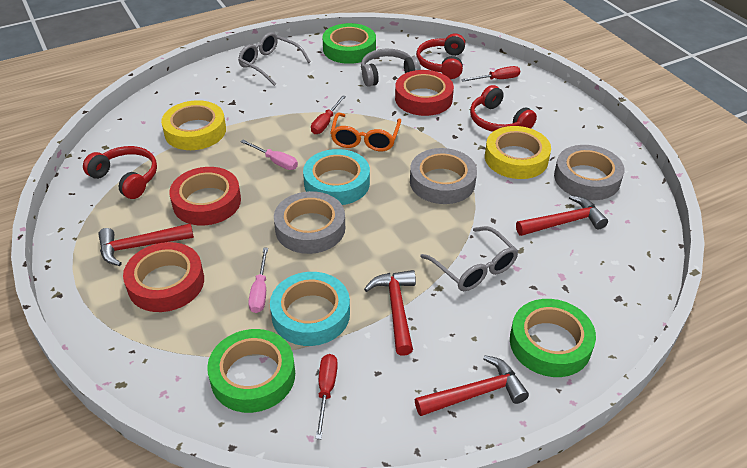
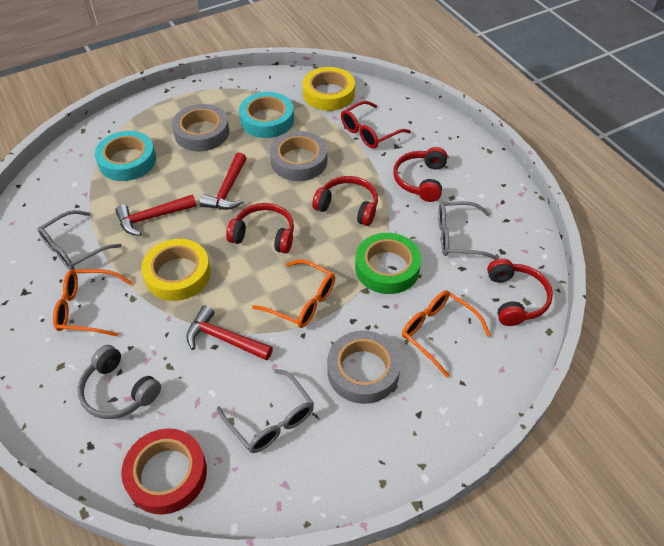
green tape: 3 -> 1
grey glasses: 2 -> 3
orange glasses: 1 -> 3
pink screwdriver: 2 -> 0
red glasses: 0 -> 1
red hammer: 4 -> 3
red headphones: 3 -> 4
red screwdriver: 3 -> 0
red tape: 3 -> 1

